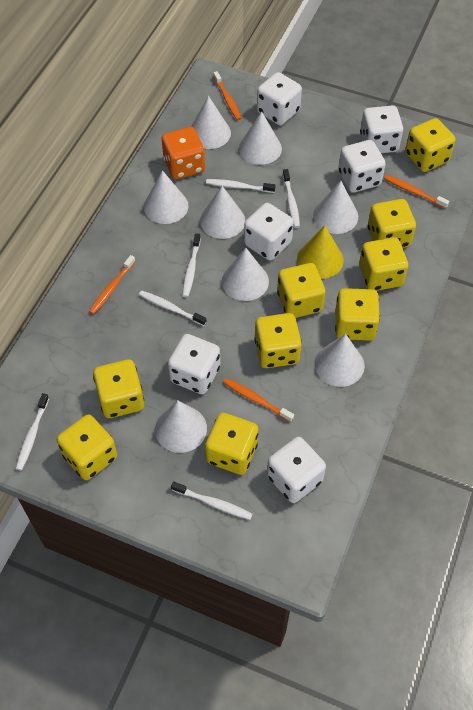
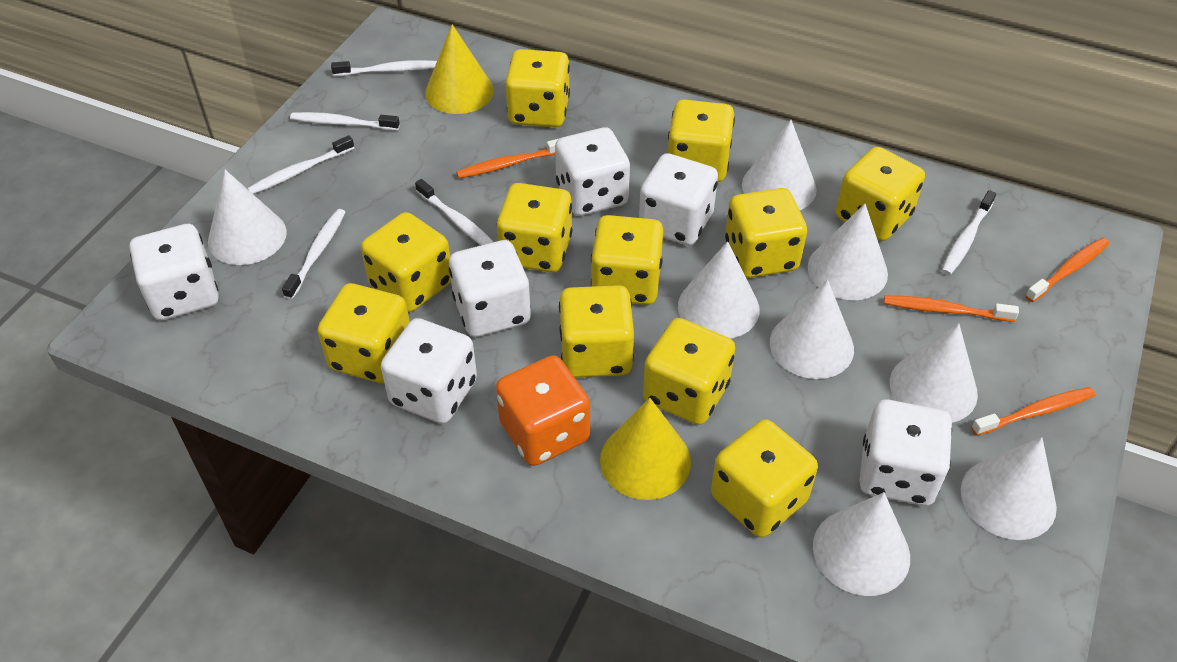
yellow cone: 1 -> 2
yellow dice: 9 -> 11

